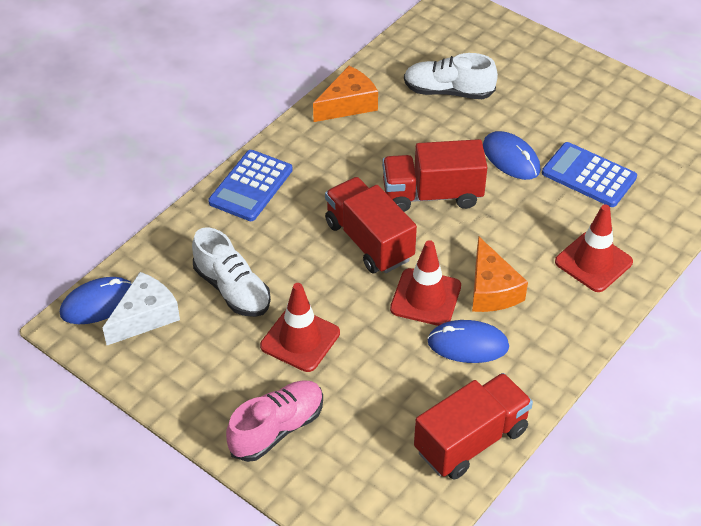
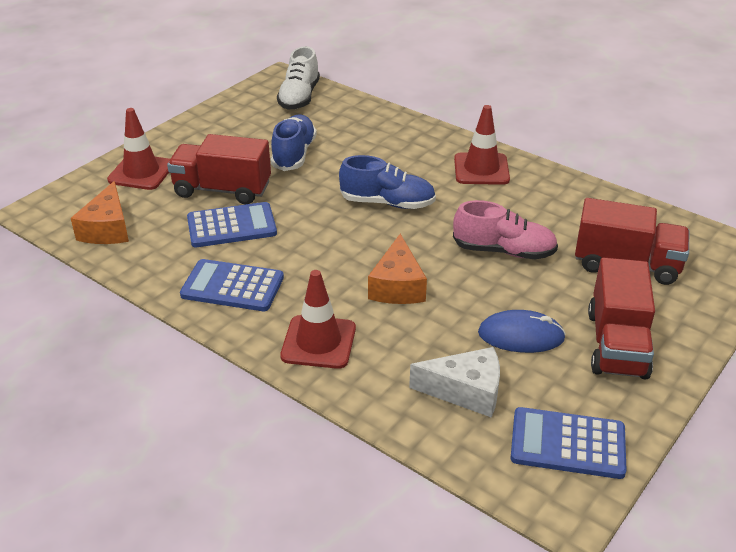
blue calculator: 2 -> 3
blue mouse: 3 -> 1
blue shoe: 0 -> 2
white shoe: 2 -> 1

